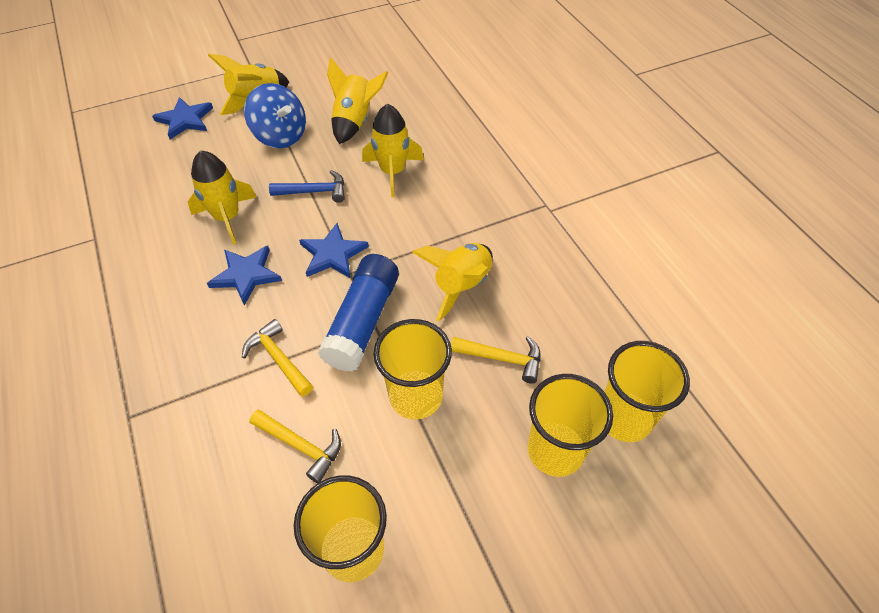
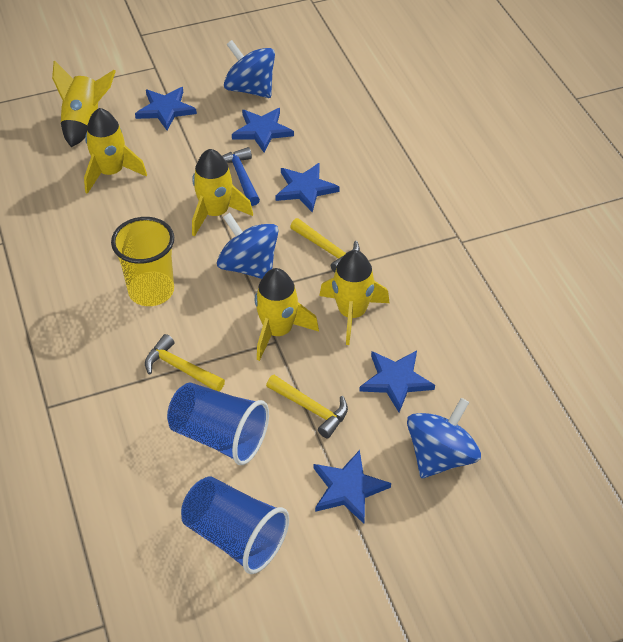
blue cup: 0 -> 2
blue glue stick: 1 -> 0
blue spinning top: 1 -> 3
blue star: 3 -> 5
yellow cup: 4 -> 1

